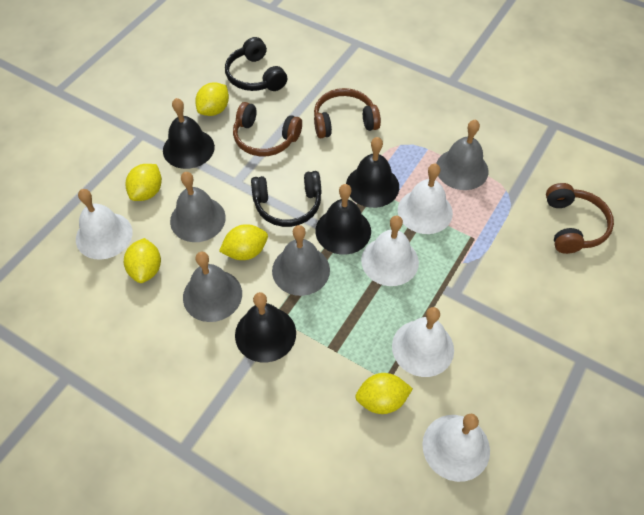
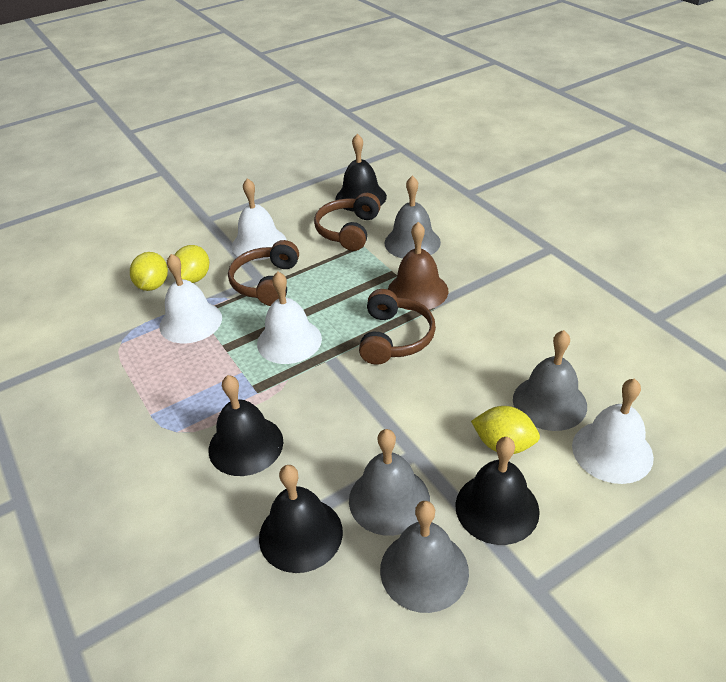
black headphones: 2 -> 0
brown bell: 0 -> 1
white bell: 5 -> 4
yellow lemon: 5 -> 3

